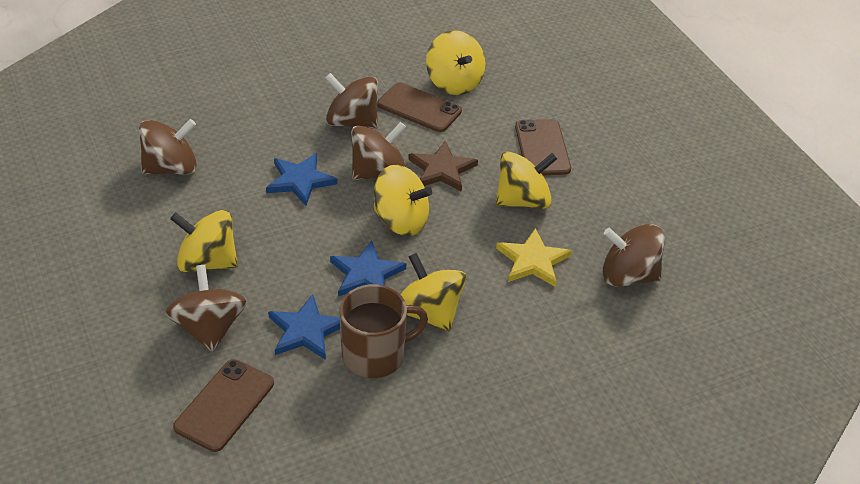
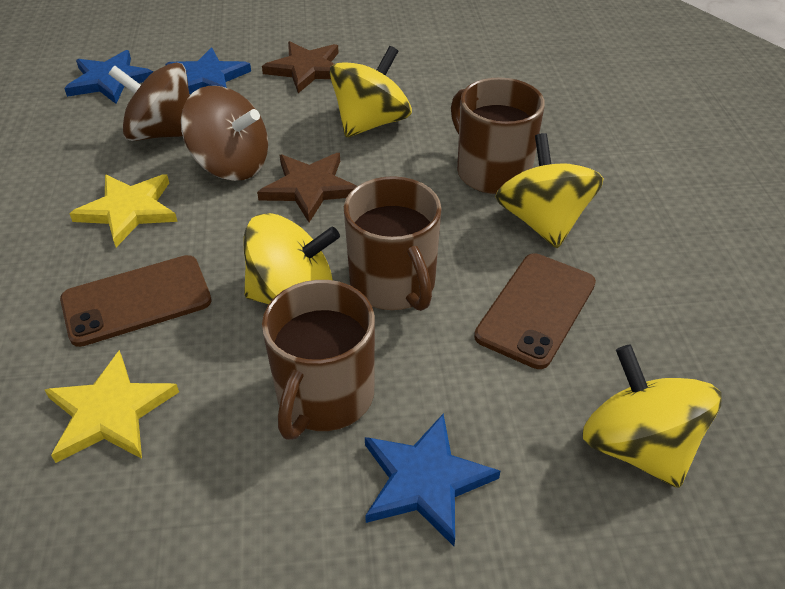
brown mug: 1 -> 3
brown phone: 3 -> 2
brown spinning top: 5 -> 2
brown star: 1 -> 2
yellow spinning top: 5 -> 4
yellow star: 1 -> 2

